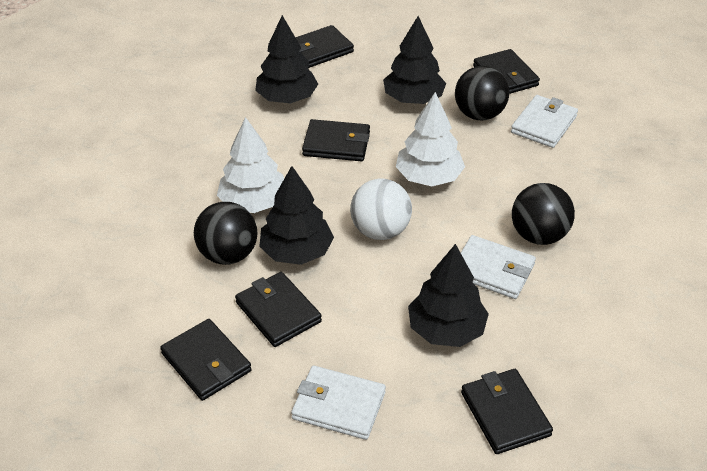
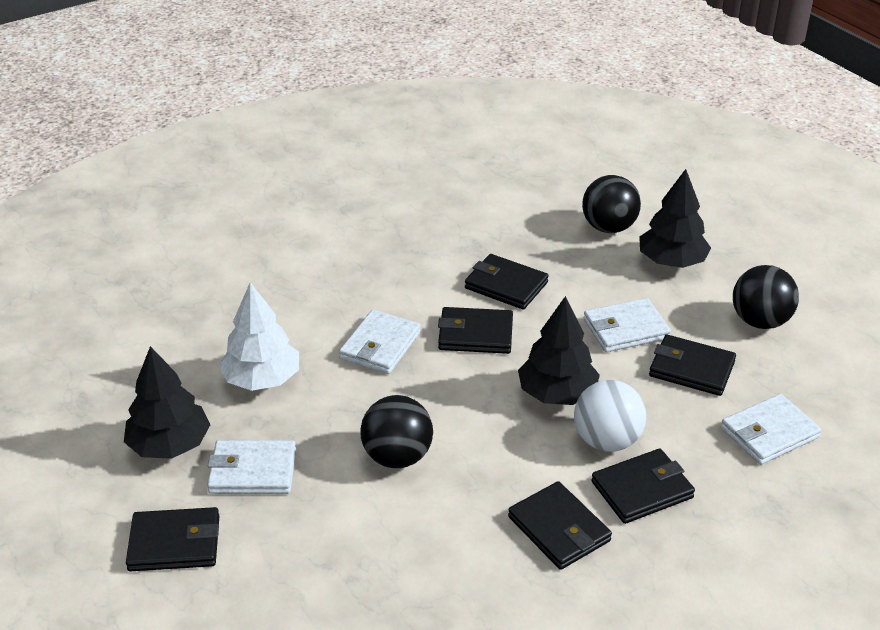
black tree: 4 -> 3
white tree: 2 -> 1
white wallet: 3 -> 4

